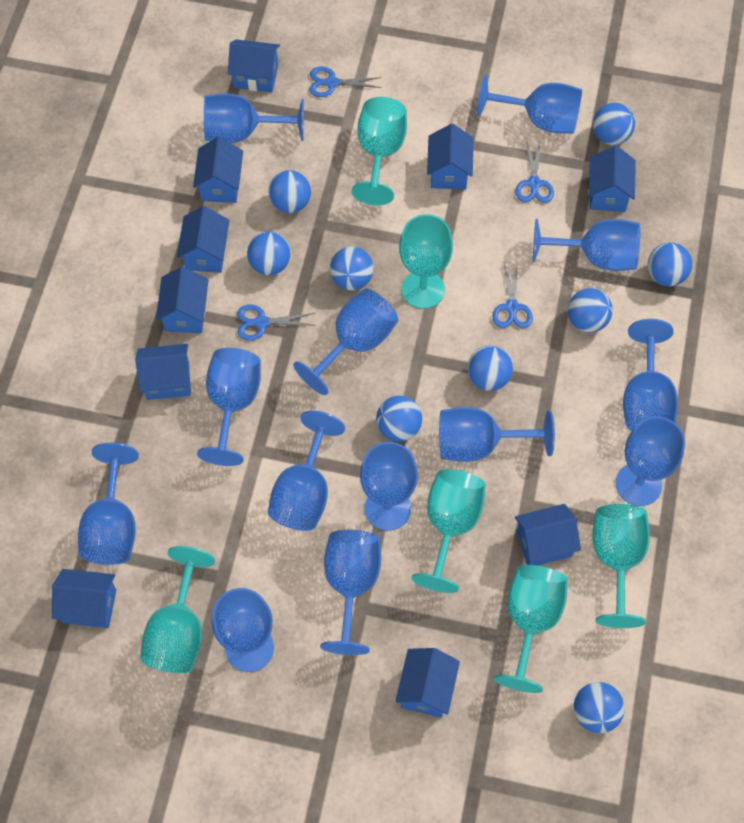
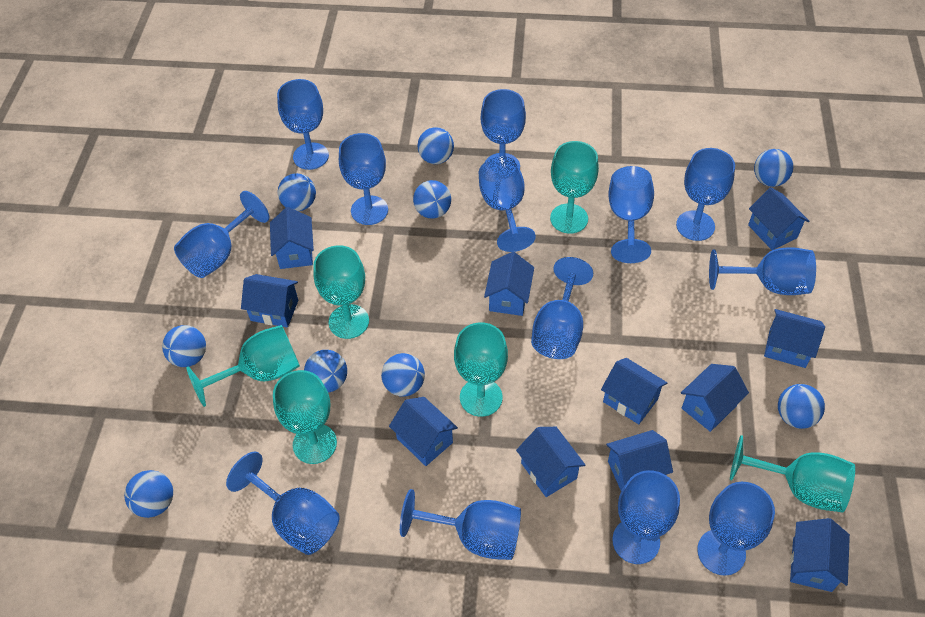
blue house: 10 -> 11
blue scissors: 4 -> 0

